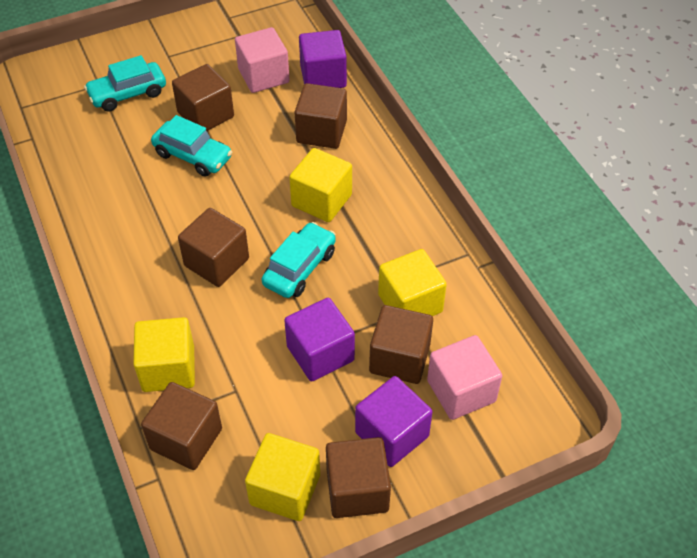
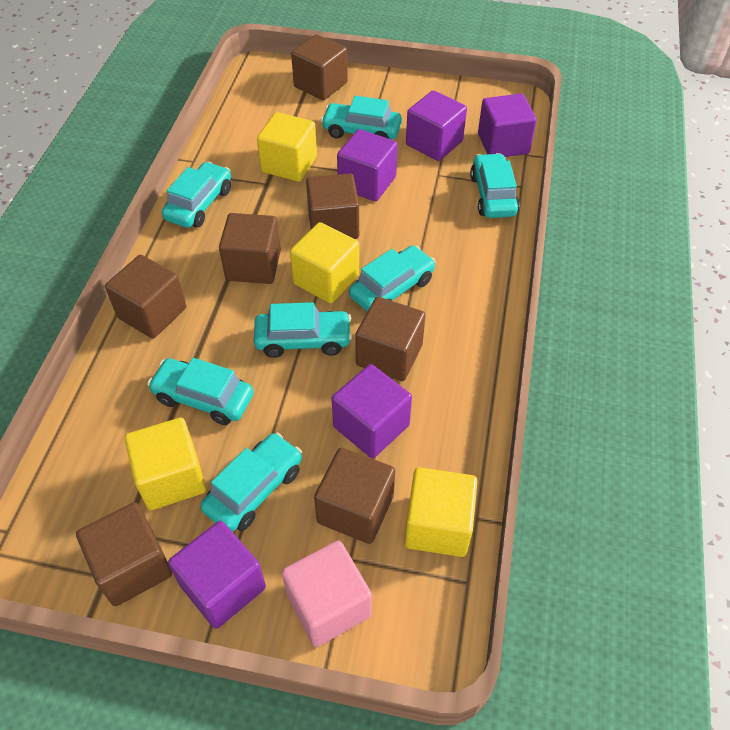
brown cube: 6 -> 7
pink cube: 2 -> 1
purple cube: 3 -> 5
turquoise car: 3 -> 7

